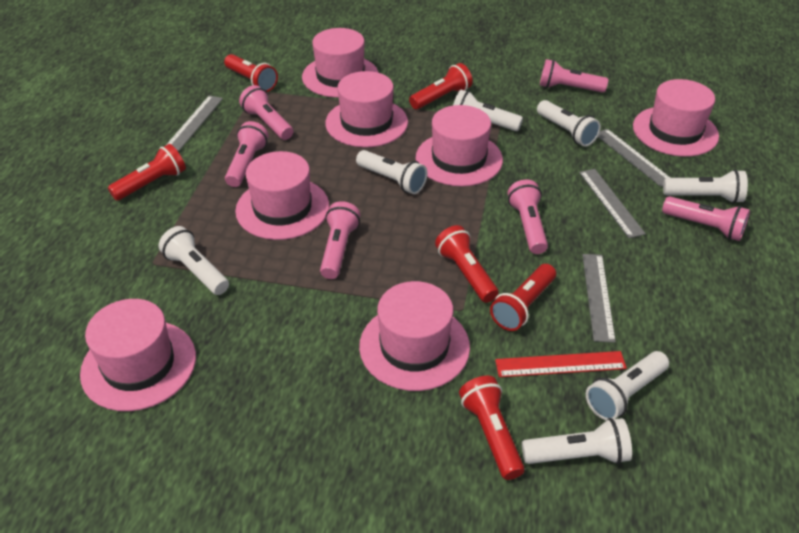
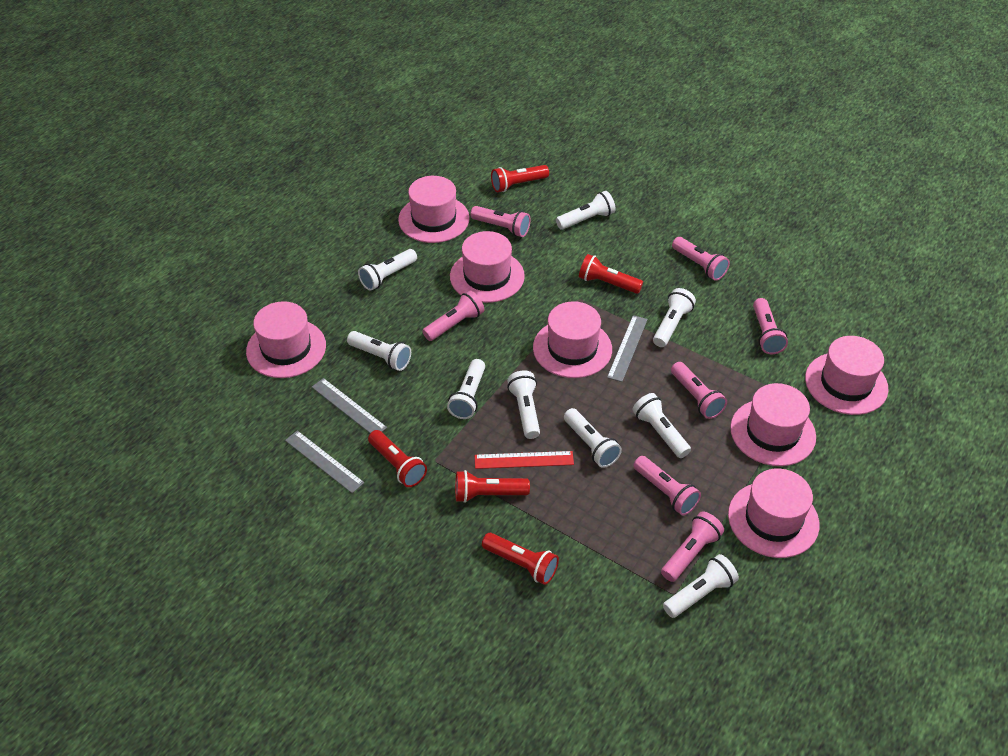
grey ruler: 4 -> 3
pink flashlight: 6 -> 7
red flashlight: 6 -> 5
white flashlight: 7 -> 9

